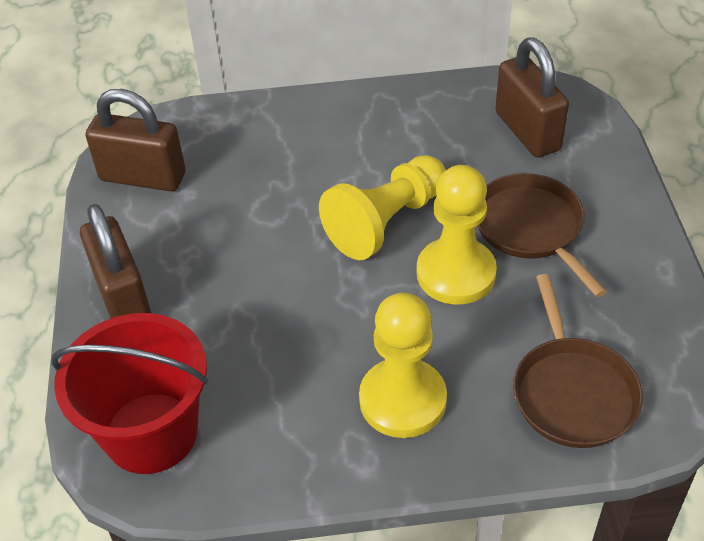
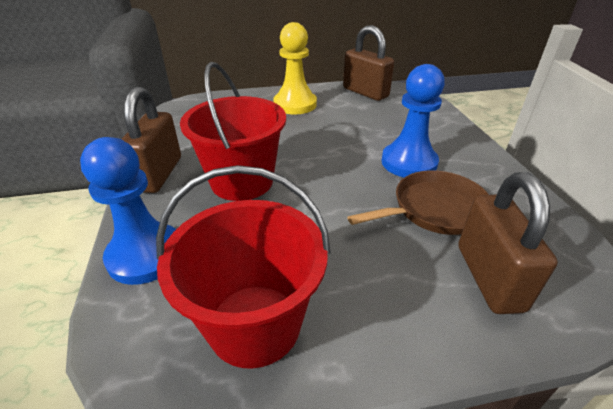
blue pawn: 0 -> 2
brown pan: 2 -> 1
red bucket: 1 -> 2
yellow pawn: 3 -> 1

